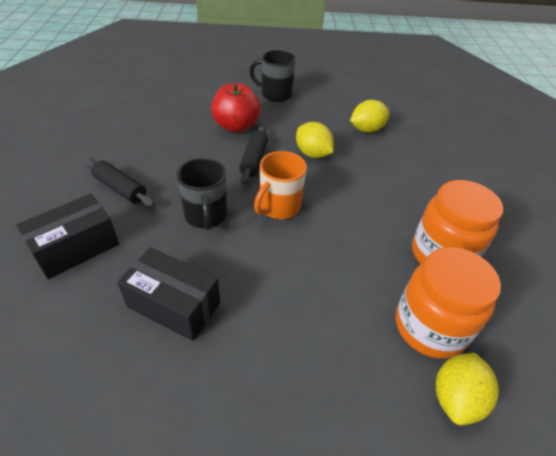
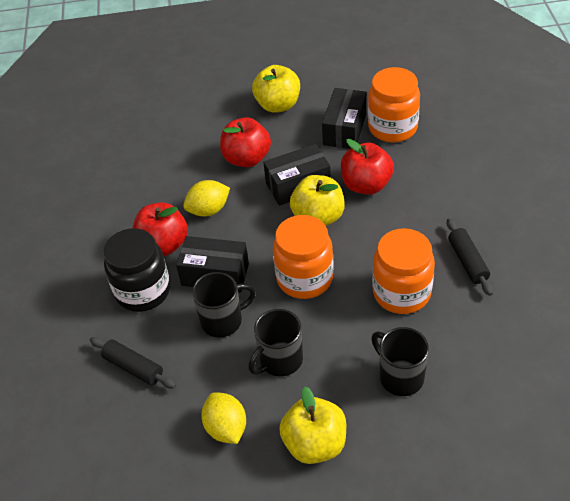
black box: 2 -> 3
black jar: 0 -> 1
black mug: 2 -> 3
orange jar: 2 -> 3
orange mug: 1 -> 0
red apple: 1 -> 3
yellow apple: 0 -> 3
yellow lemon: 3 -> 2

